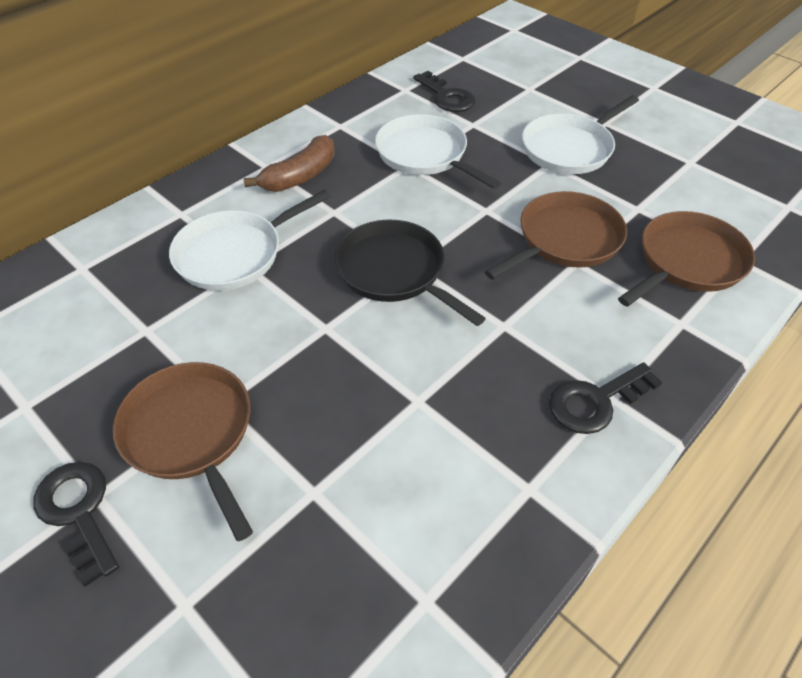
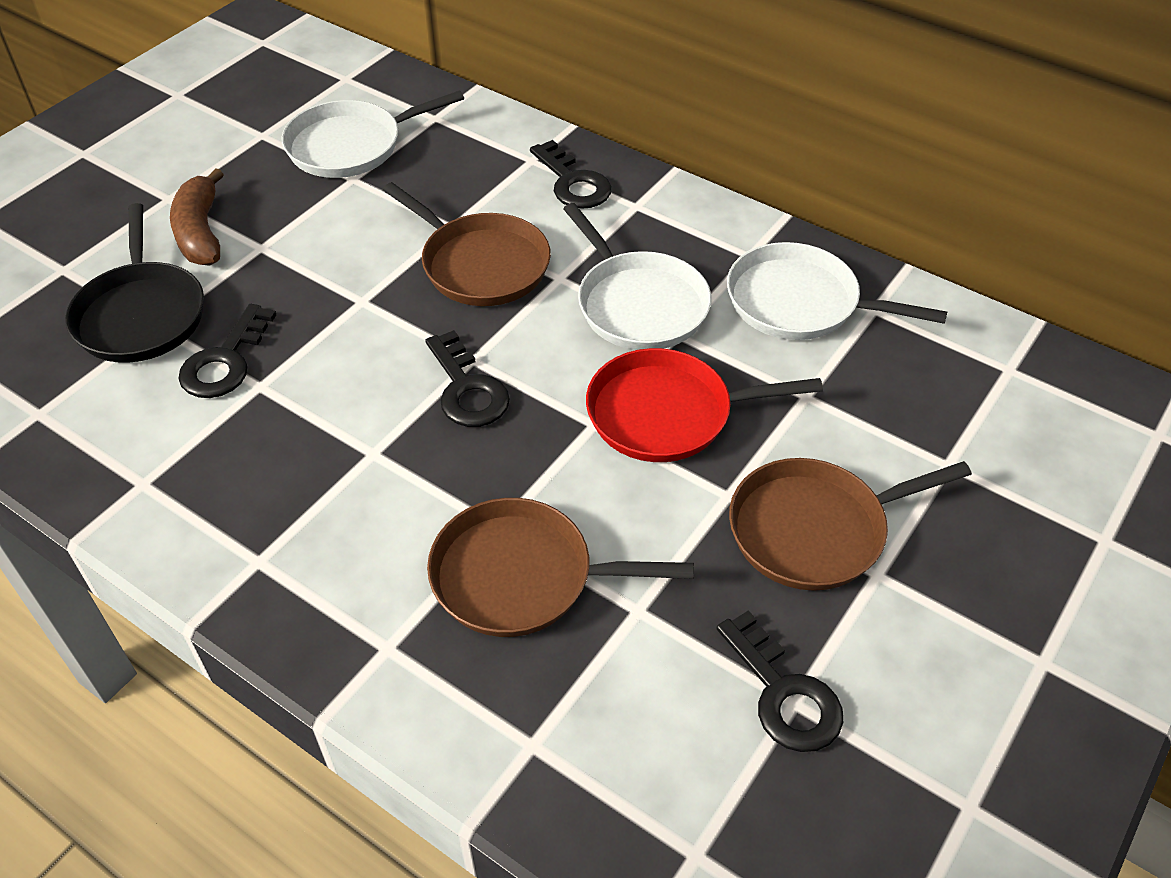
black key: 3 -> 4
red pan: 0 -> 1

